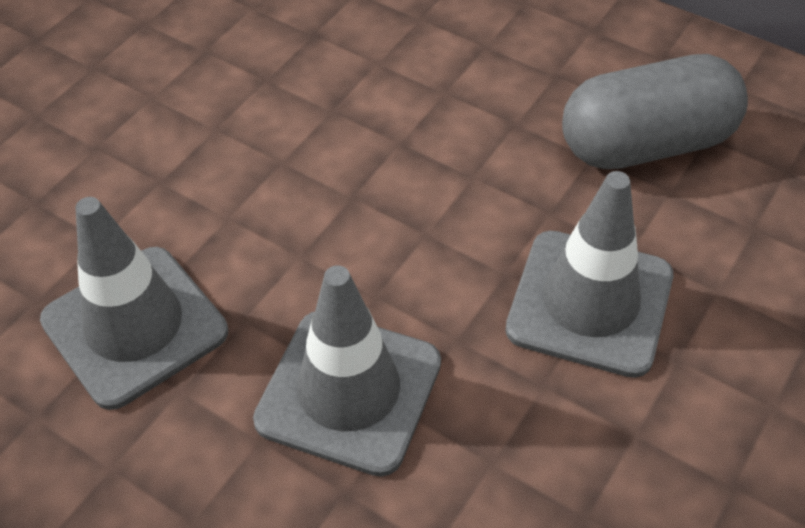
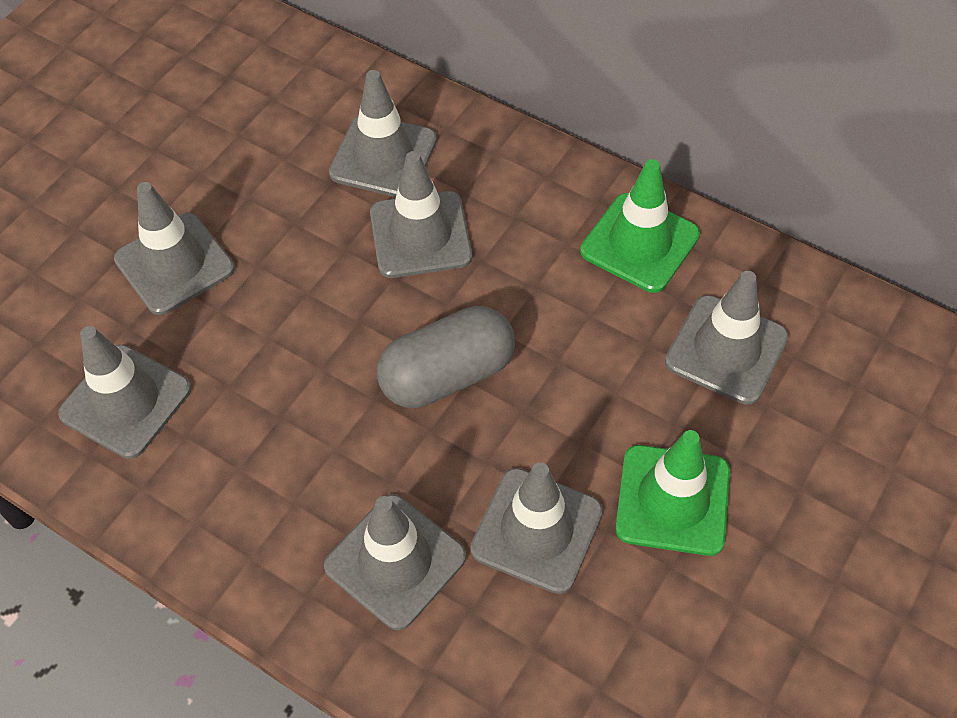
green traffic cone: 0 -> 2
grey traffic cone: 3 -> 7

